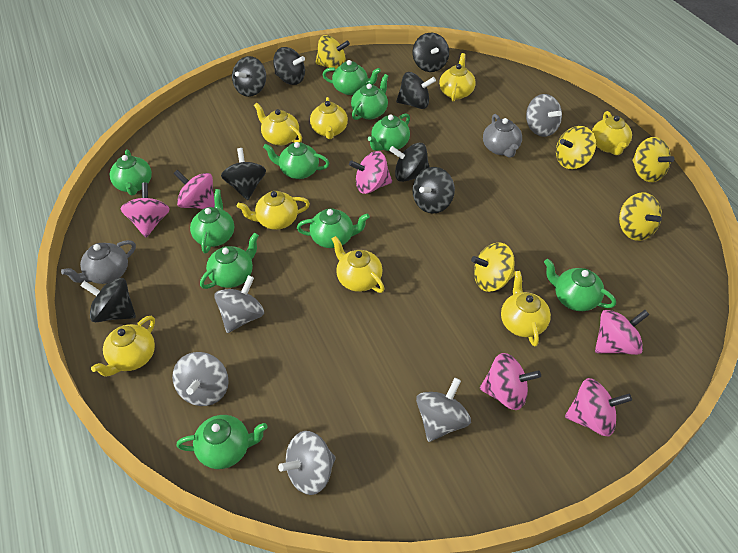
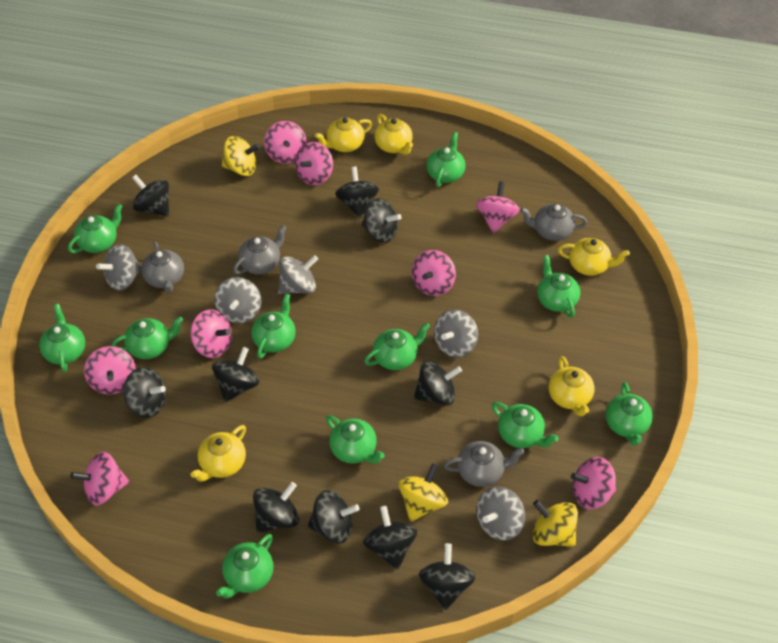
black spinning top: 8 -> 10
green teapot: 10 -> 11
grey teapot: 2 -> 4
pink spinning top: 6 -> 8
yellow spinning top: 5 -> 3
yellow teapot: 8 -> 5

